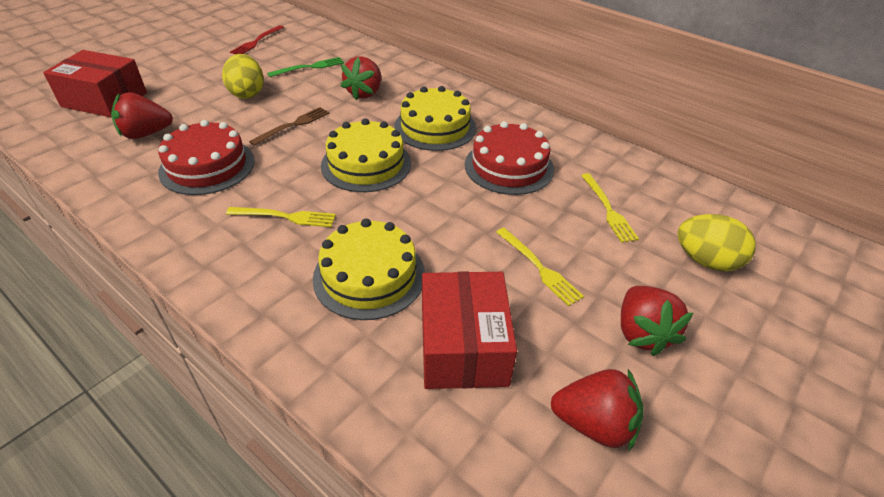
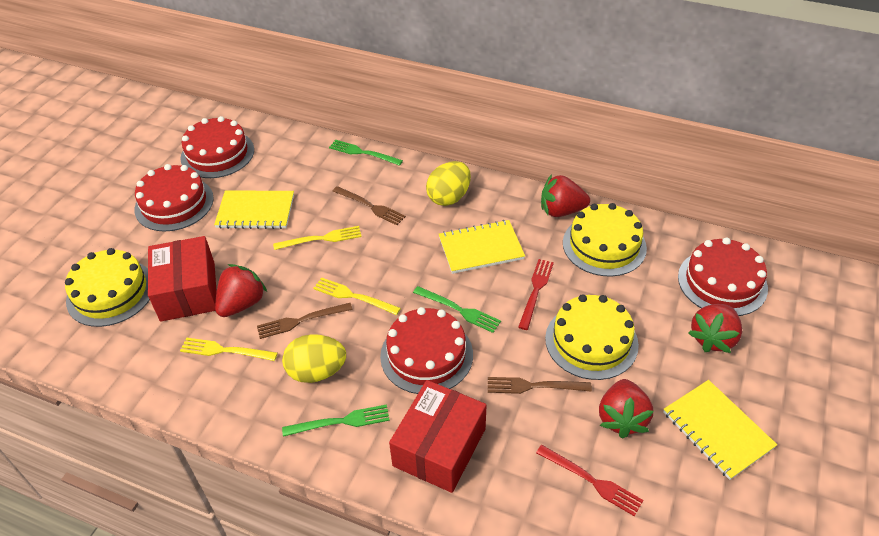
brown fork: 1 -> 3
green fork: 1 -> 3
red cake: 2 -> 4
red fork: 1 -> 2
yellow notebook: 0 -> 3

